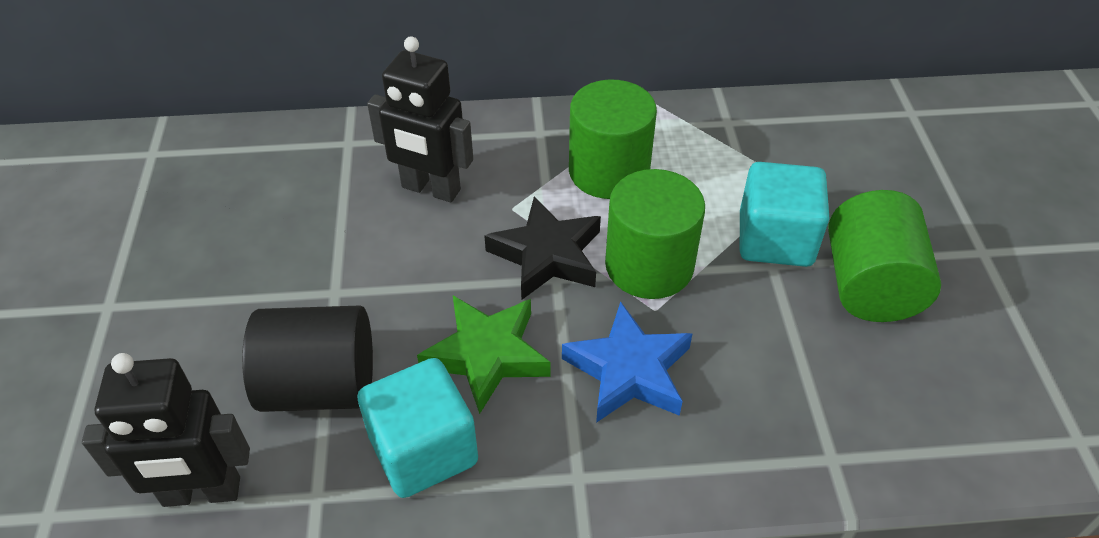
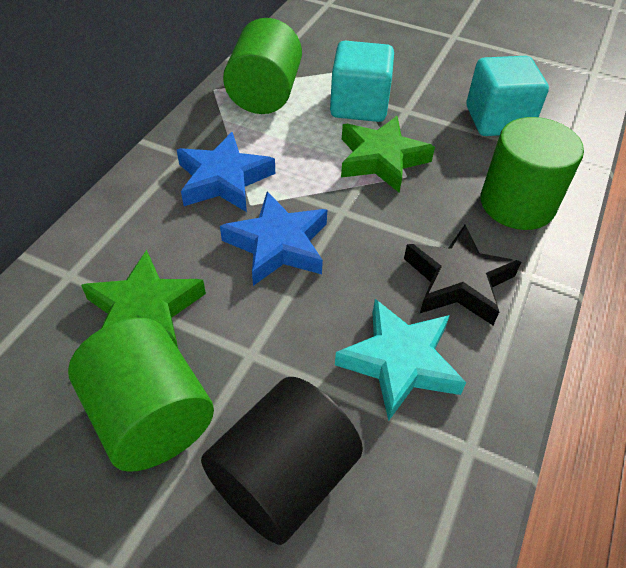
black robot: 2 -> 0
blue star: 1 -> 2
green star: 1 -> 2
turquoise star: 0 -> 1

